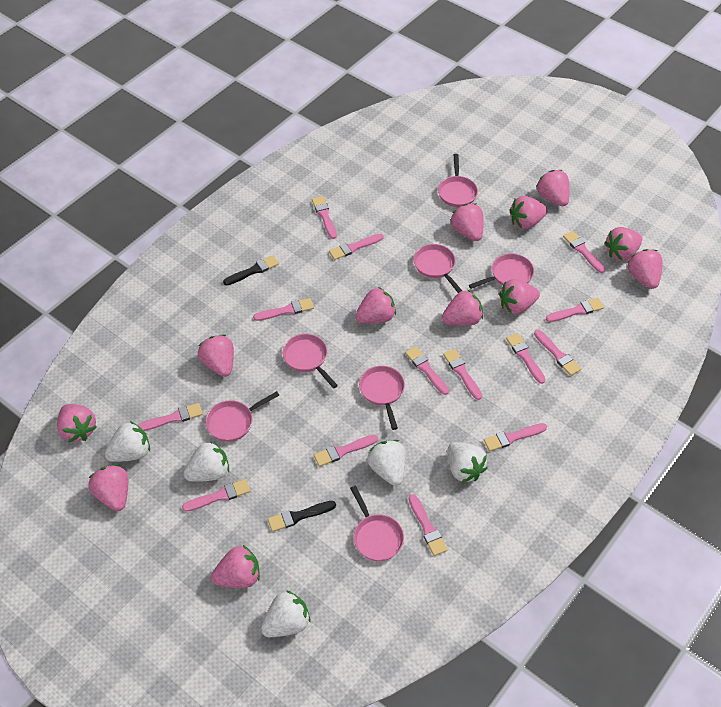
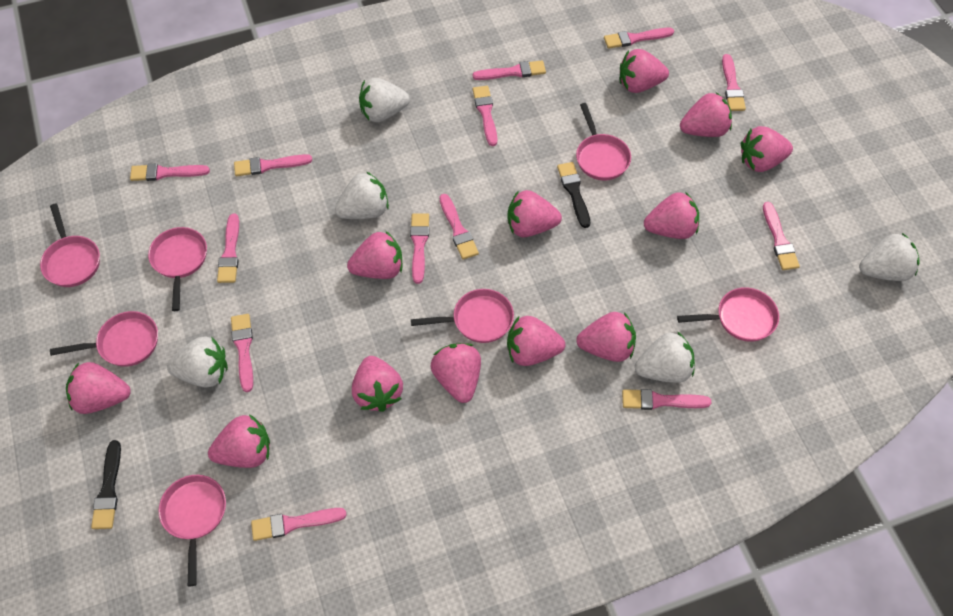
pink brush: 14 -> 13

